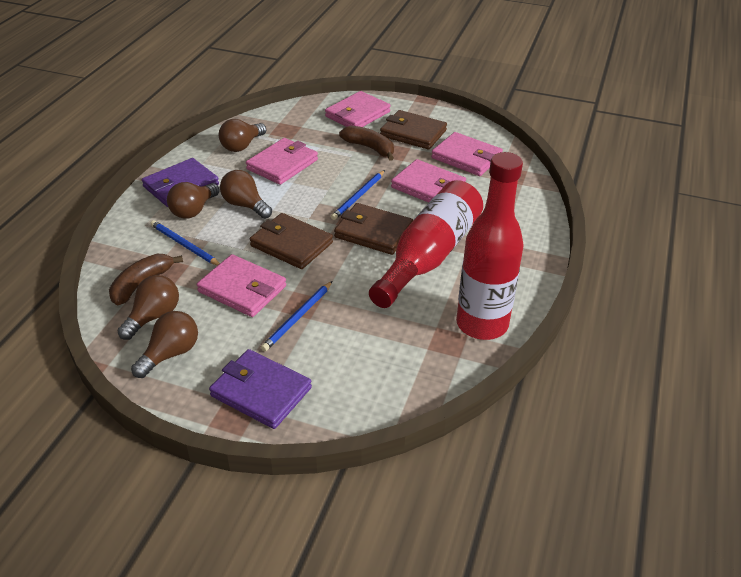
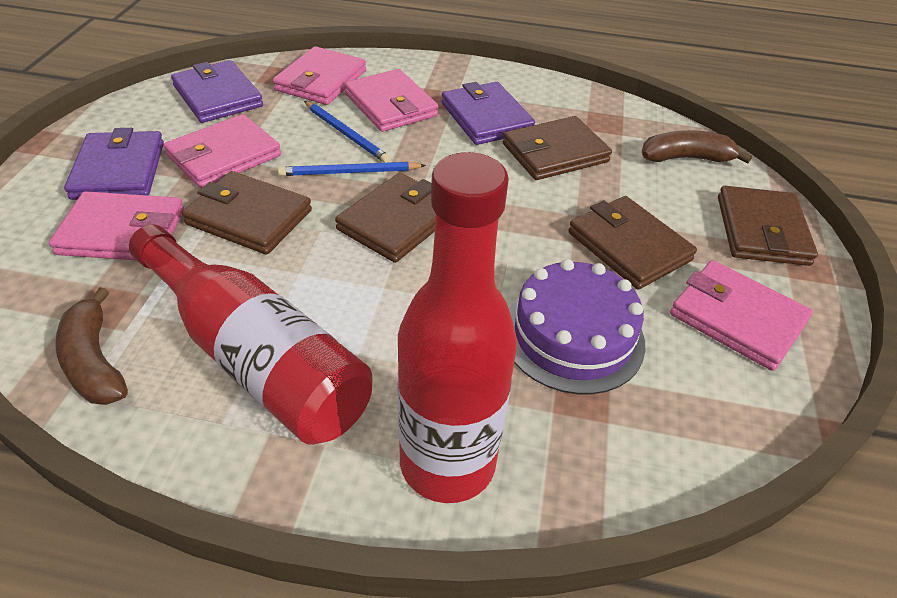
blue pencil: 3 -> 2
brown light bulb: 5 -> 0
brown wallet: 3 -> 5
purple cake: 0 -> 1
purple wallet: 2 -> 3

